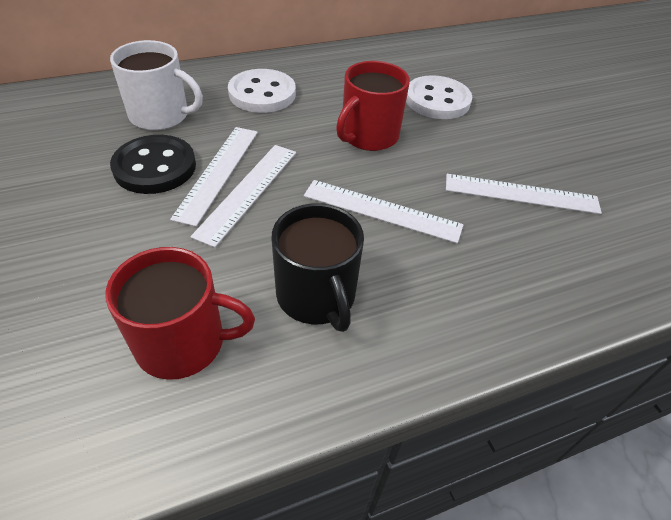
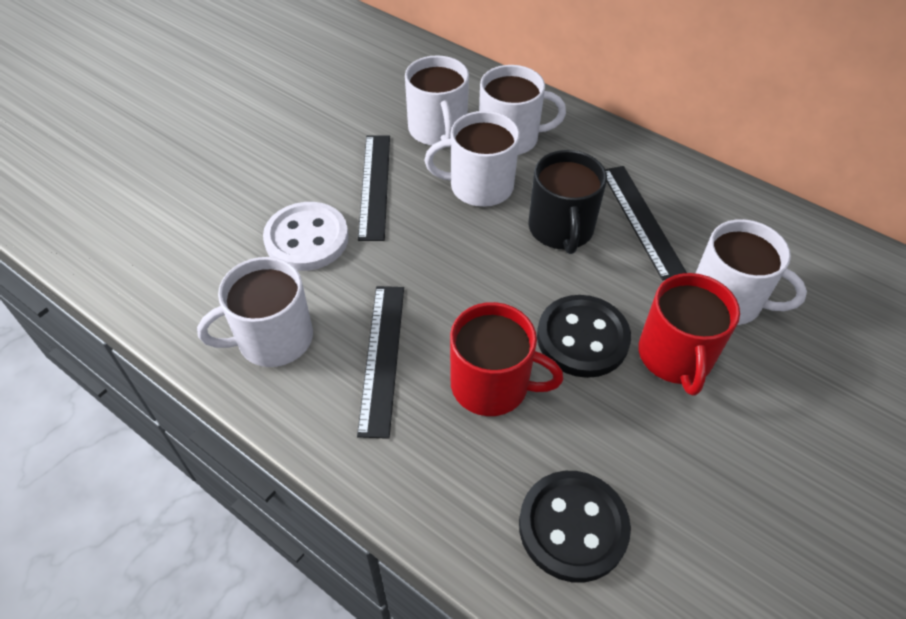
black button: 1 -> 2
black ruler: 0 -> 3
white button: 2 -> 1
white mug: 1 -> 5
white ruler: 4 -> 0

